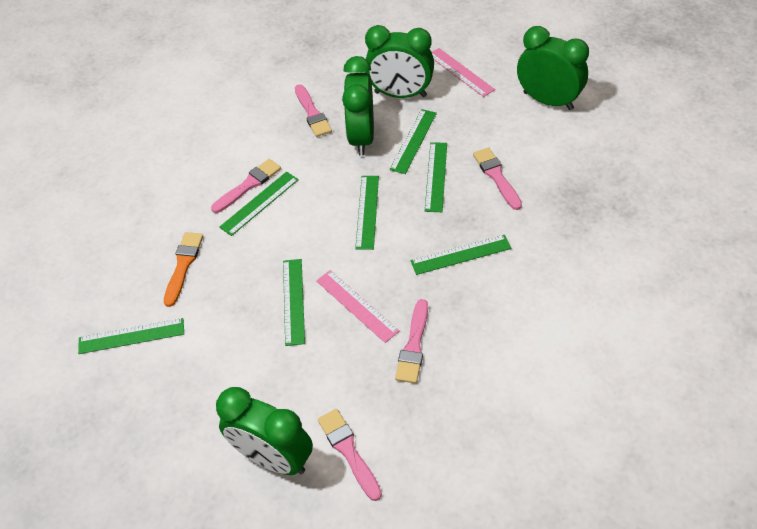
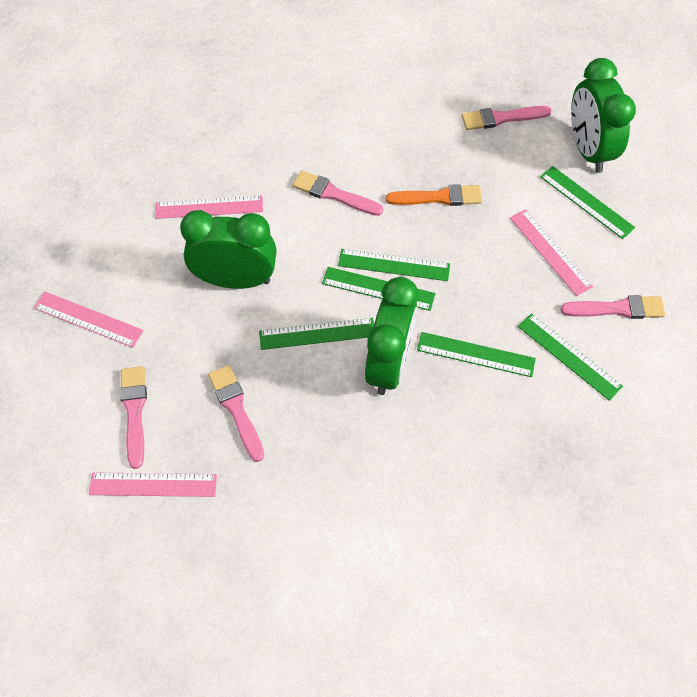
green clock: 4 -> 3
green ruler: 7 -> 6
pink ruler: 2 -> 4

